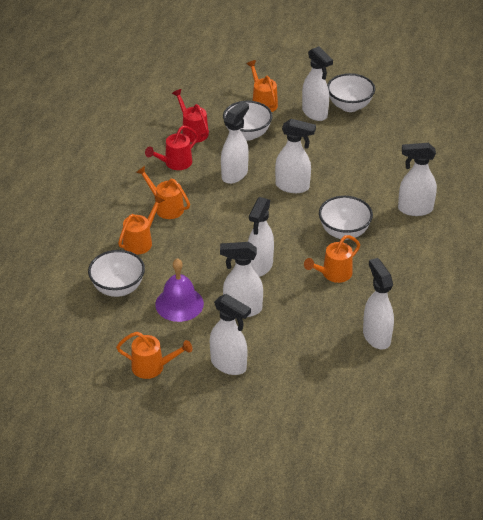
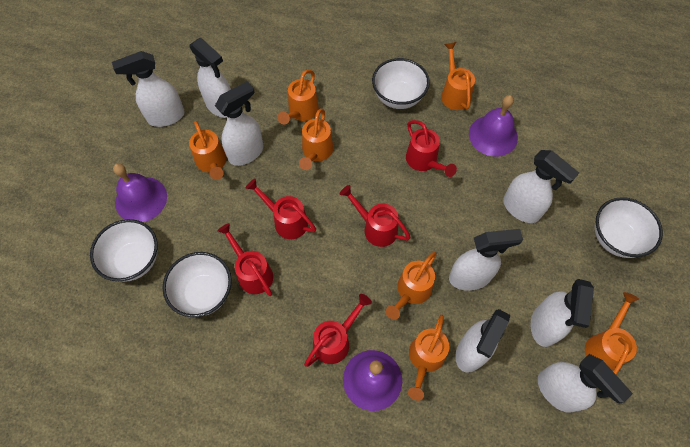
orange watering can: 5 -> 7
purple bell: 1 -> 3
red watering can: 2 -> 5

